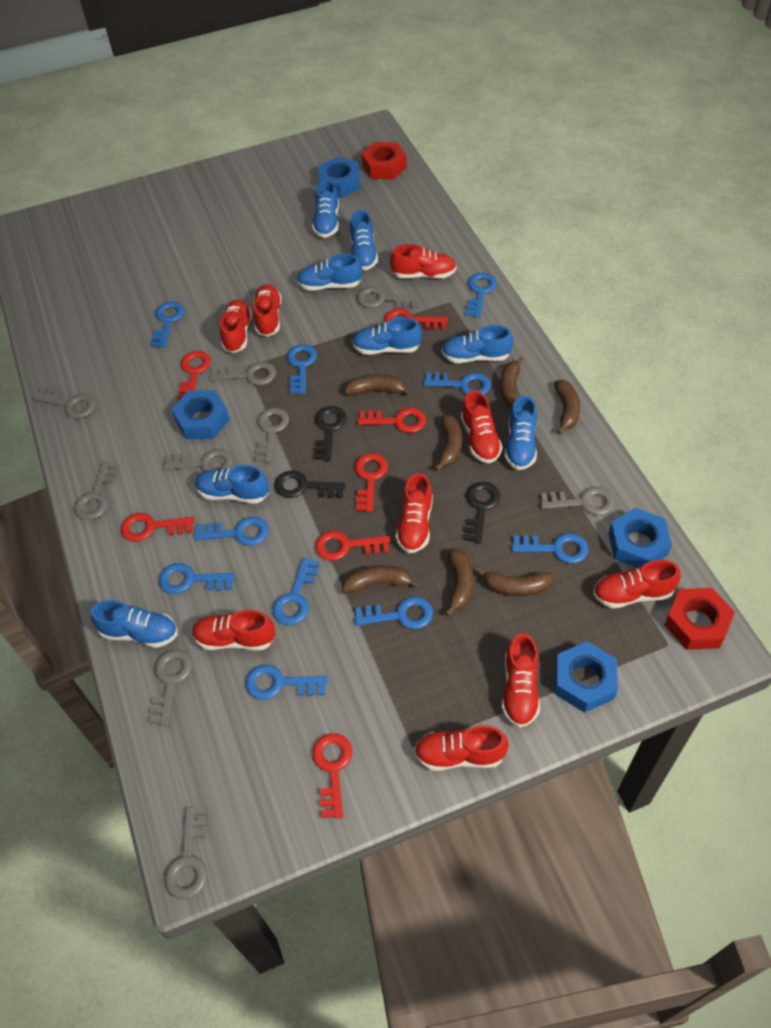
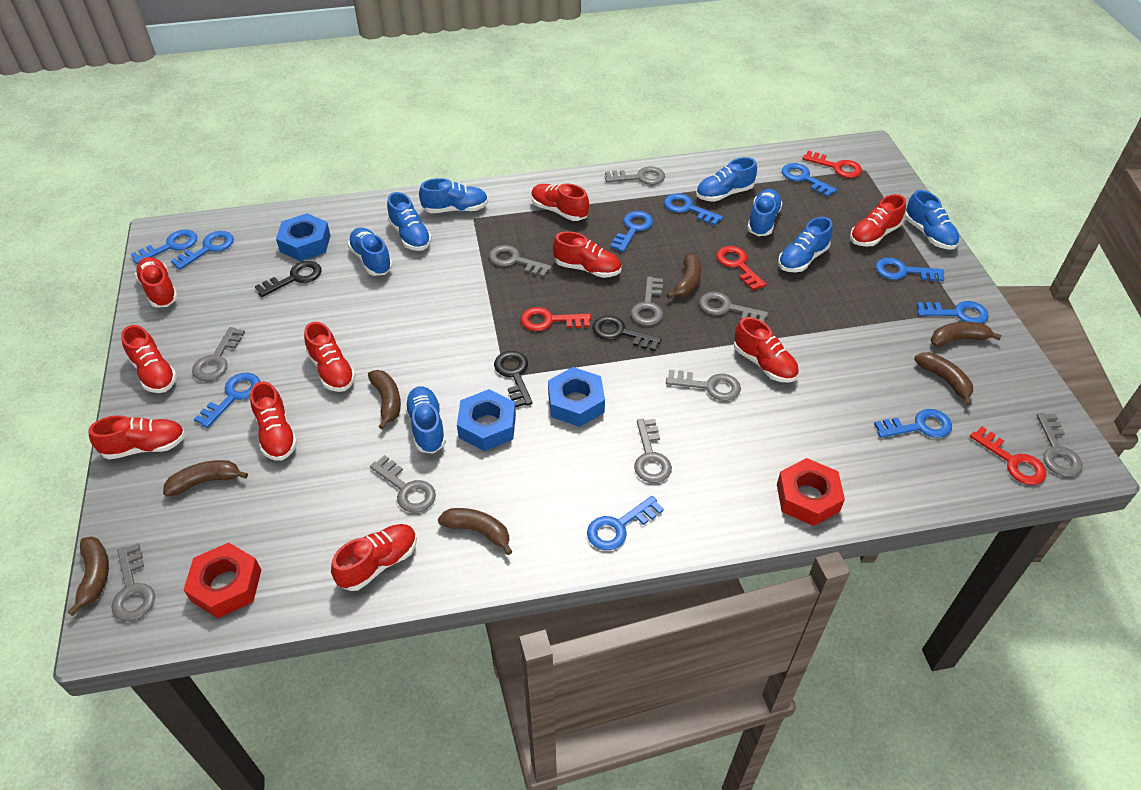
blue nut: 4 -> 3
grey key: 9 -> 10
red key: 7 -> 4
red shoe: 9 -> 10

